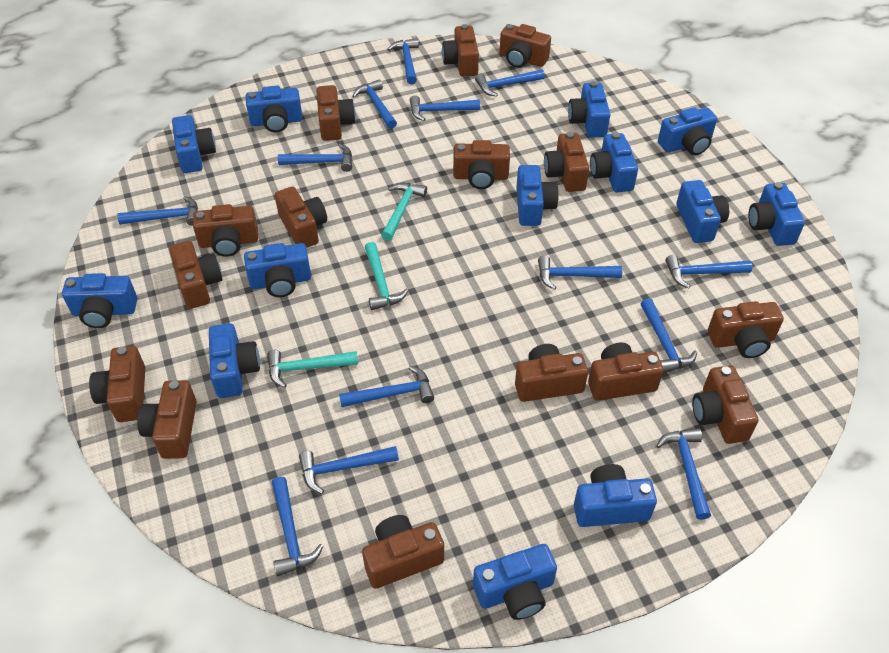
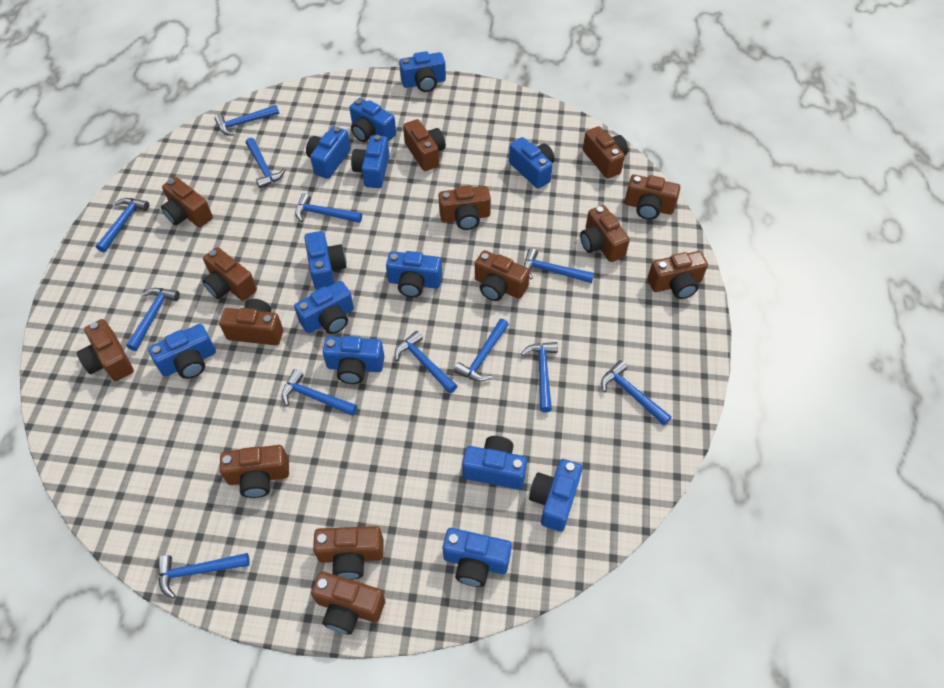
blue hammer: 13 -> 12
brown camera: 15 -> 14
turquoise hammer: 3 -> 0

